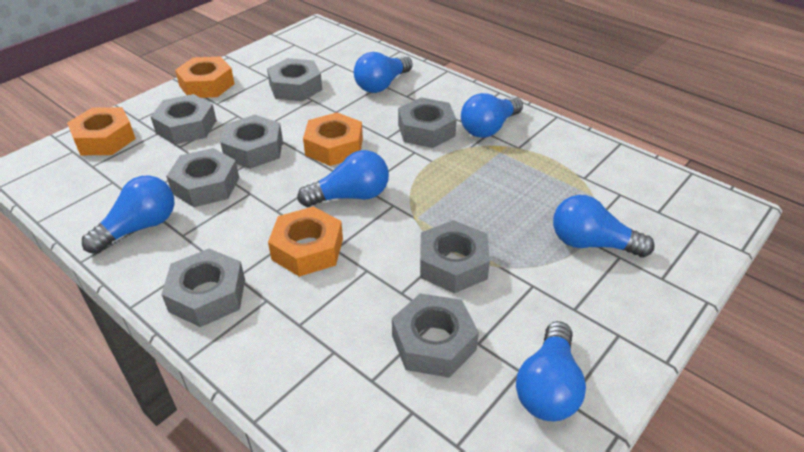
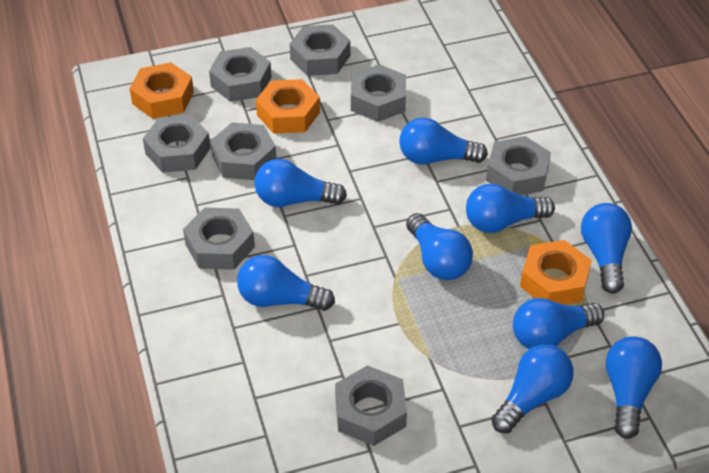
blue light bulb: 6 -> 9
orange nut: 4 -> 3

